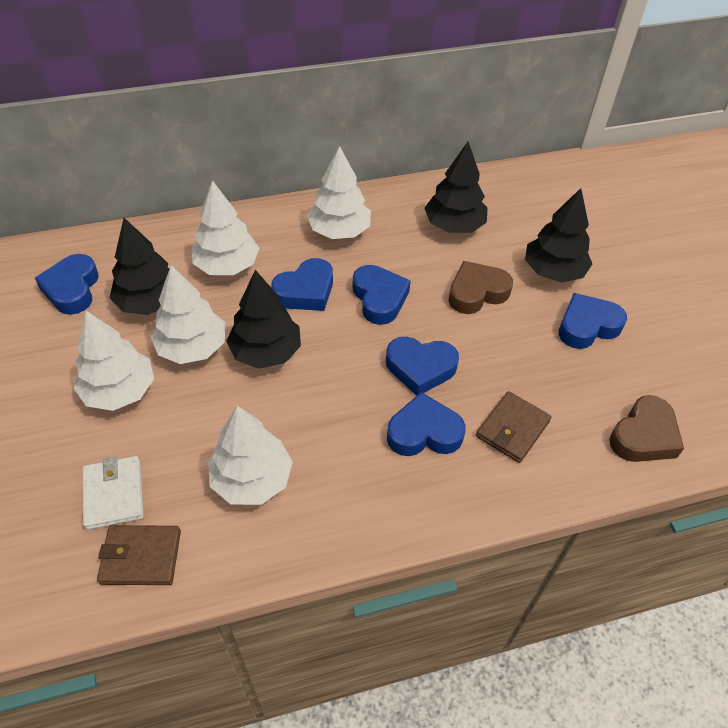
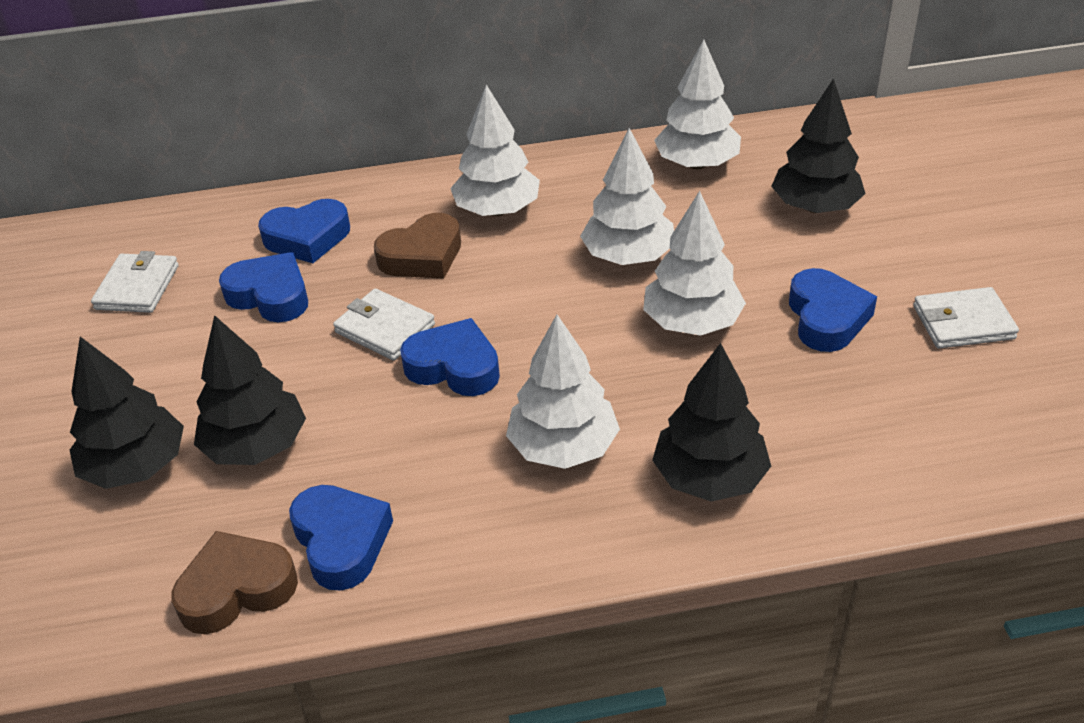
blue heart: 6 -> 5
brown wallet: 2 -> 0
white wallet: 1 -> 3

